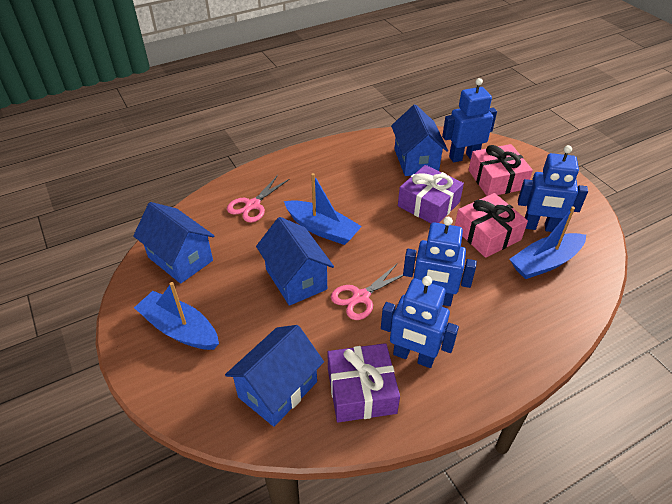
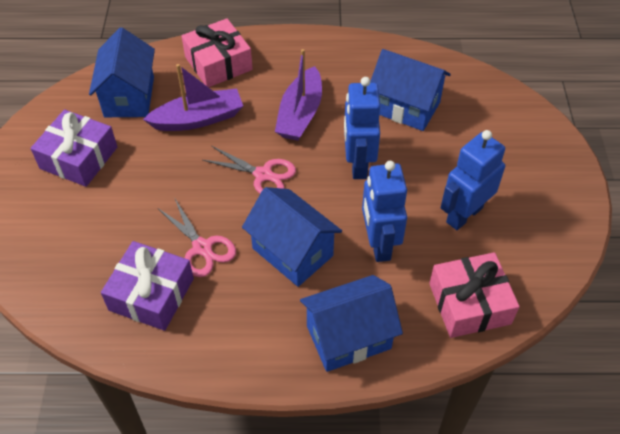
blue boat: 3 -> 0
blue robot: 4 -> 3
purple boat: 0 -> 2

